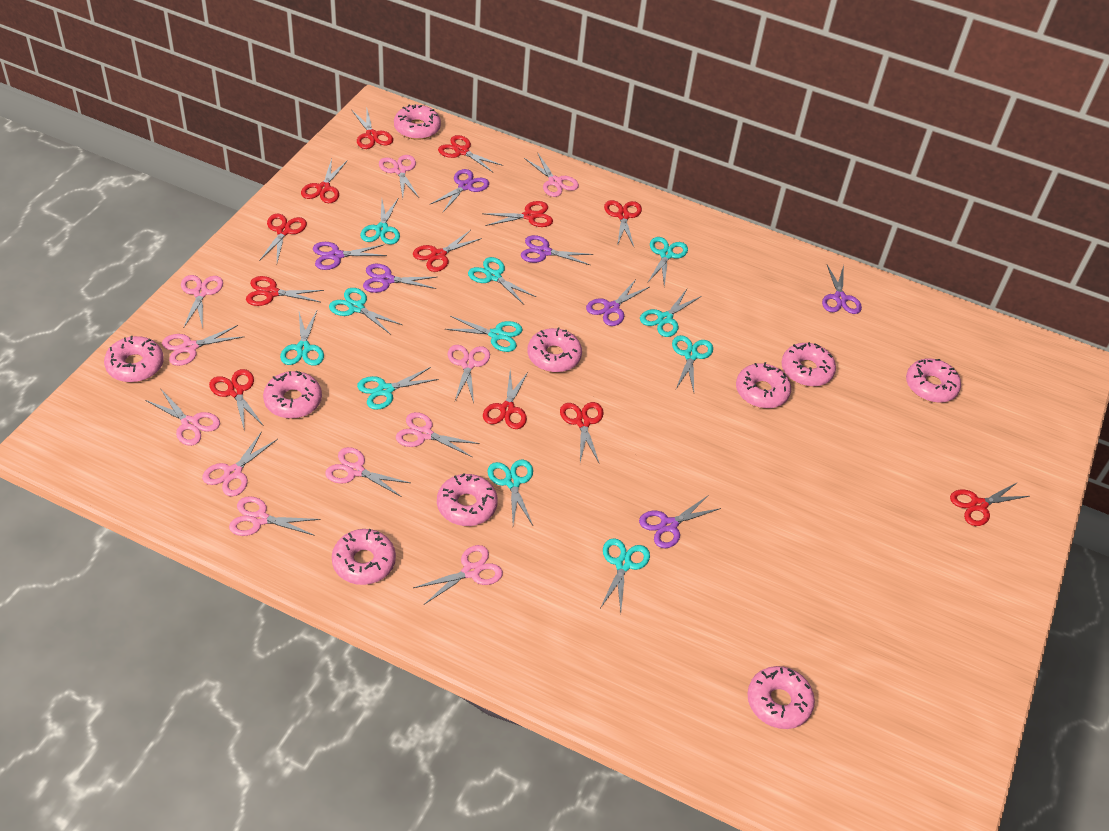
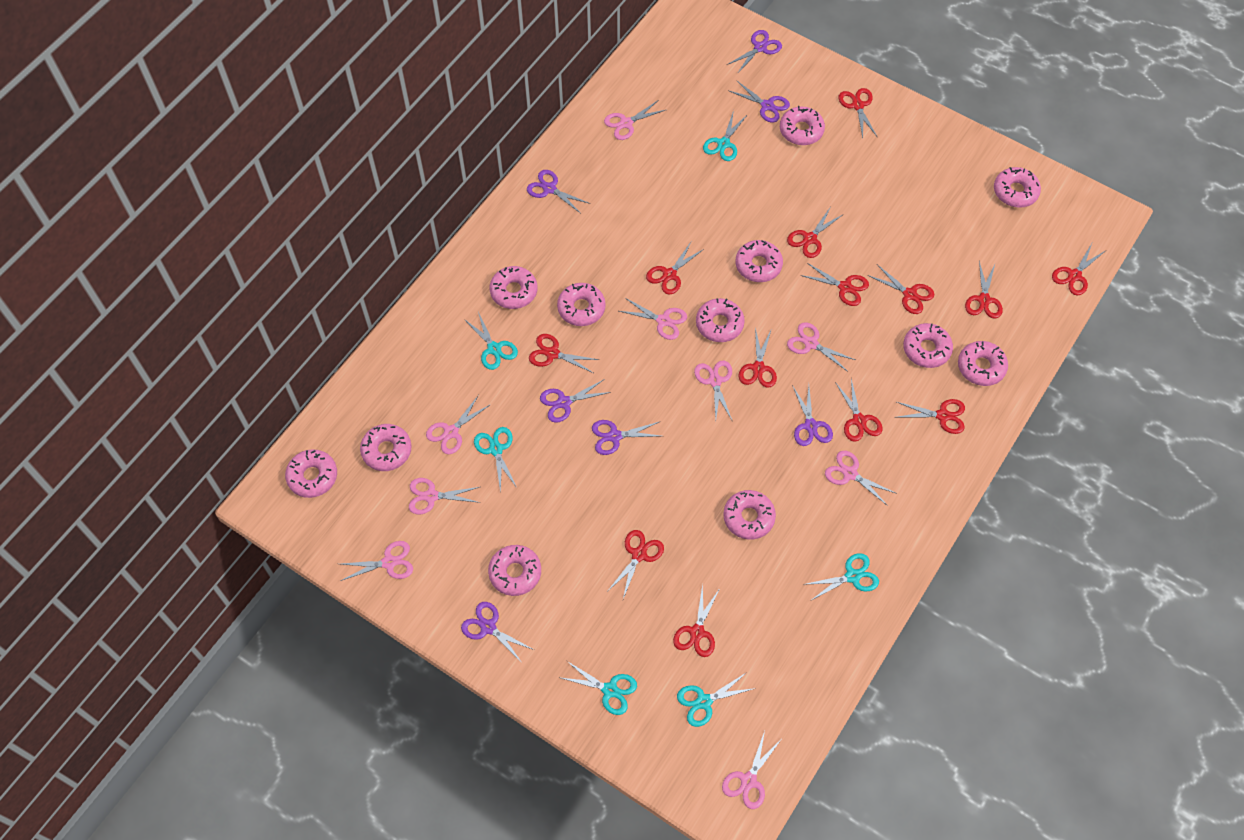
pink donut: 10 -> 12
pink scissors: 11 -> 9
red scissors: 12 -> 13
turquoise scissors: 11 -> 6

